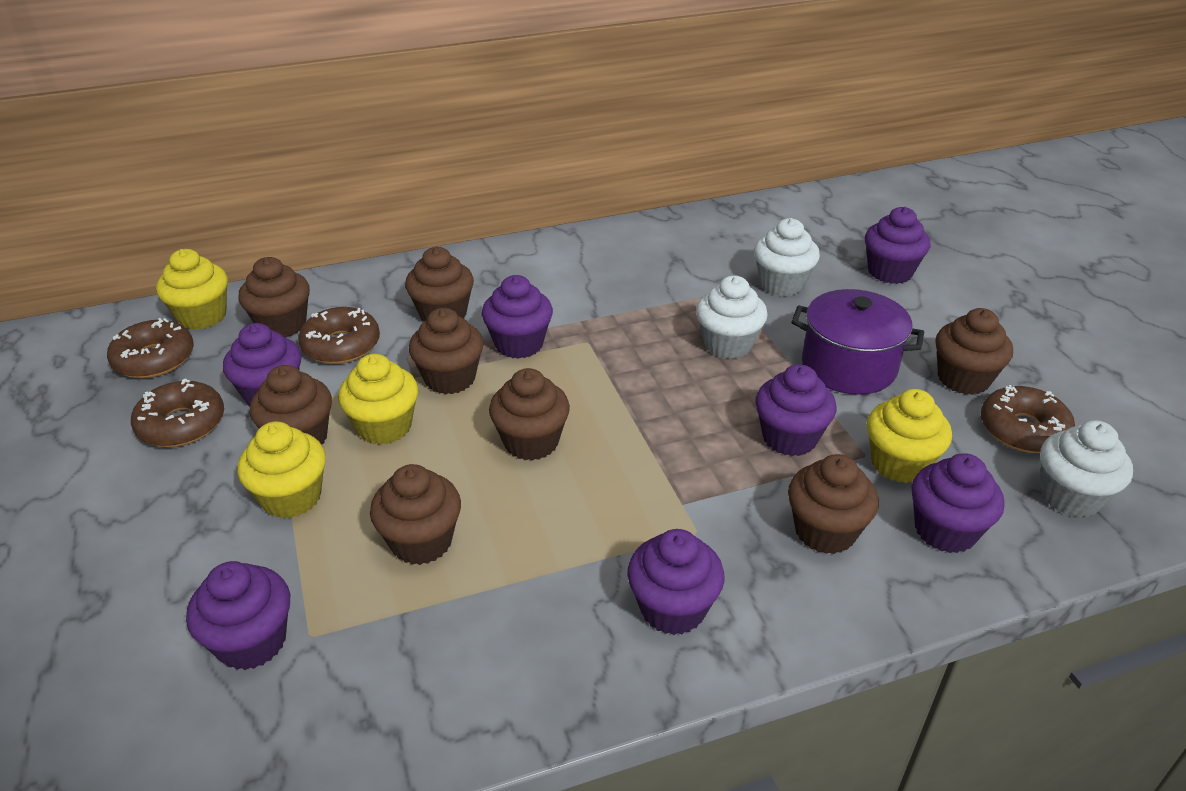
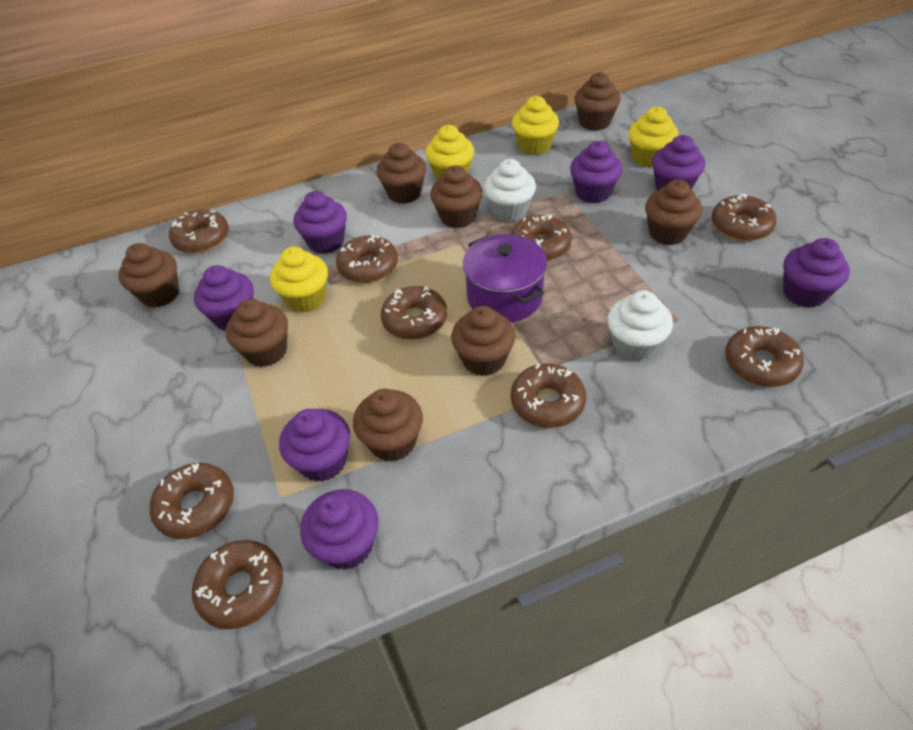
brown donut: 4 -> 9
white cupcake: 3 -> 2

